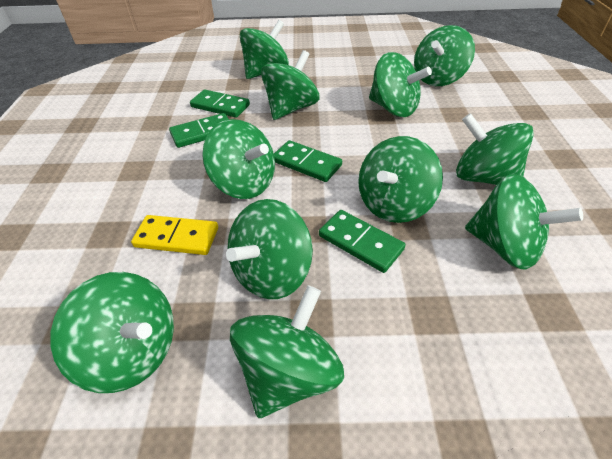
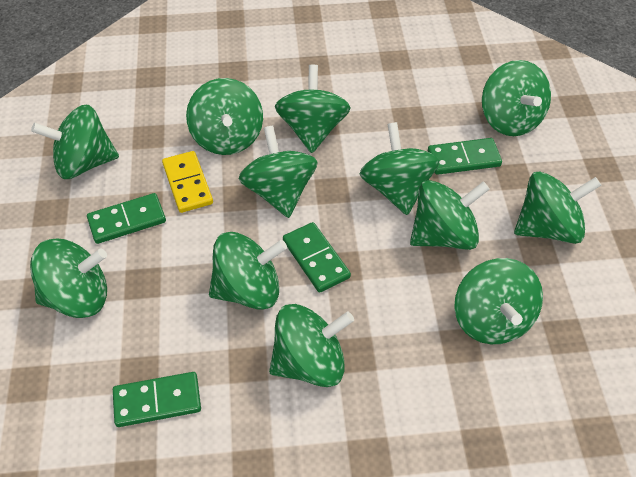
green spinning top: 11 -> 12

